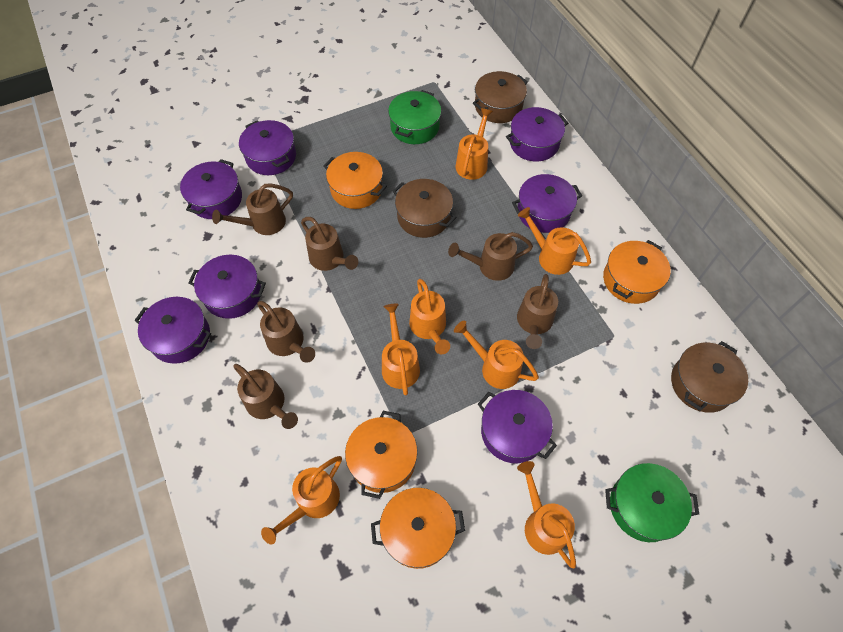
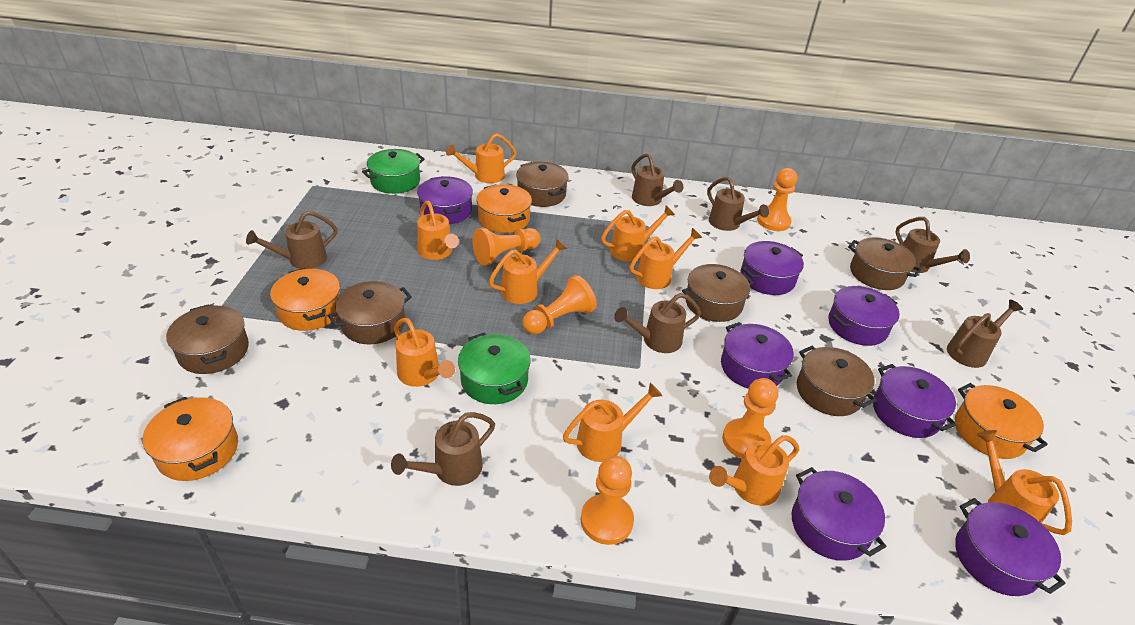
brown pot: 3 -> 6
brown watering can: 6 -> 7
orange pawn: 0 -> 5
orange watering can: 7 -> 9

